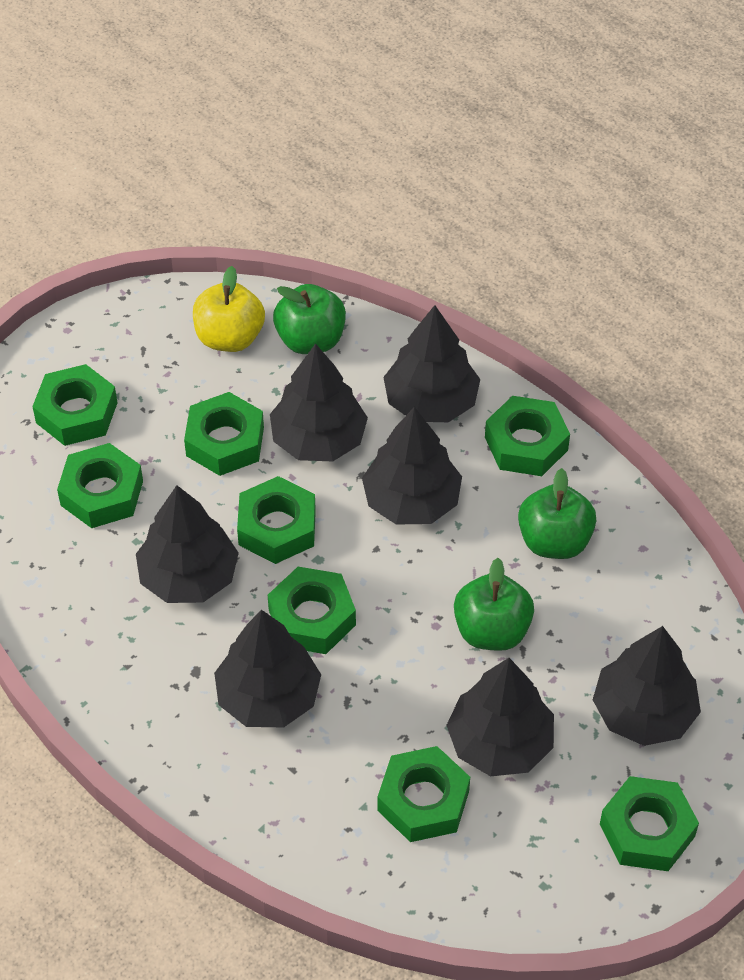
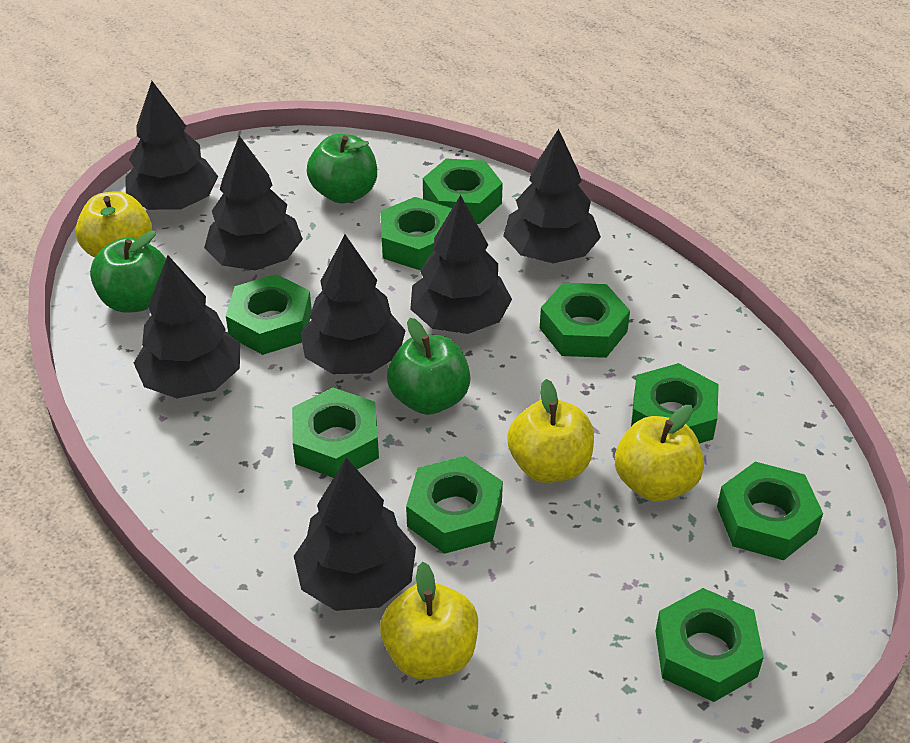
green nut: 8 -> 9
yellow apple: 1 -> 4

